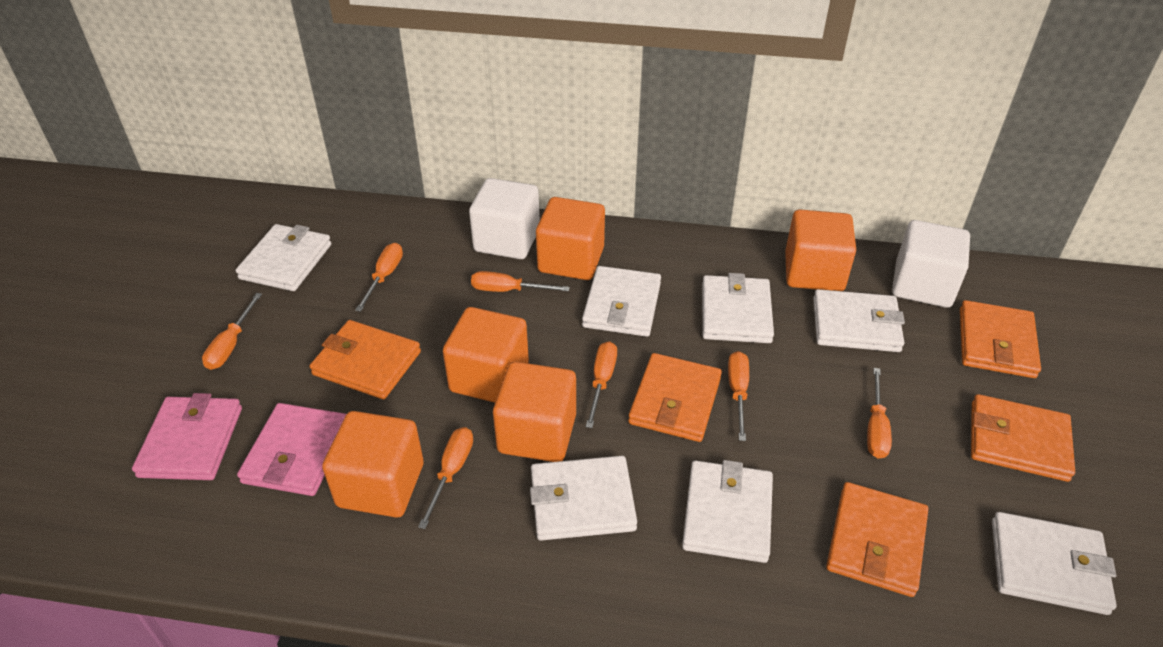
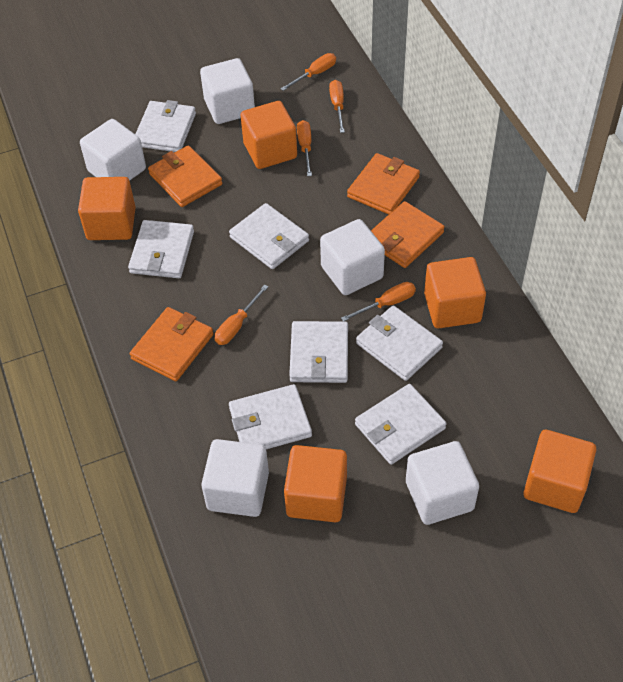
orange screwdriver: 7 -> 5
orange wallet: 5 -> 4
pink wallet: 2 -> 0
white cube: 2 -> 5

